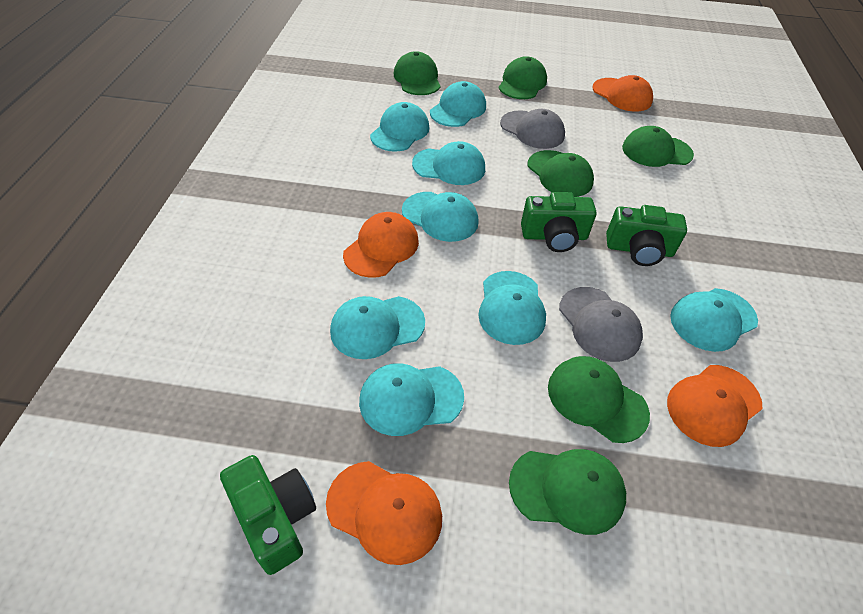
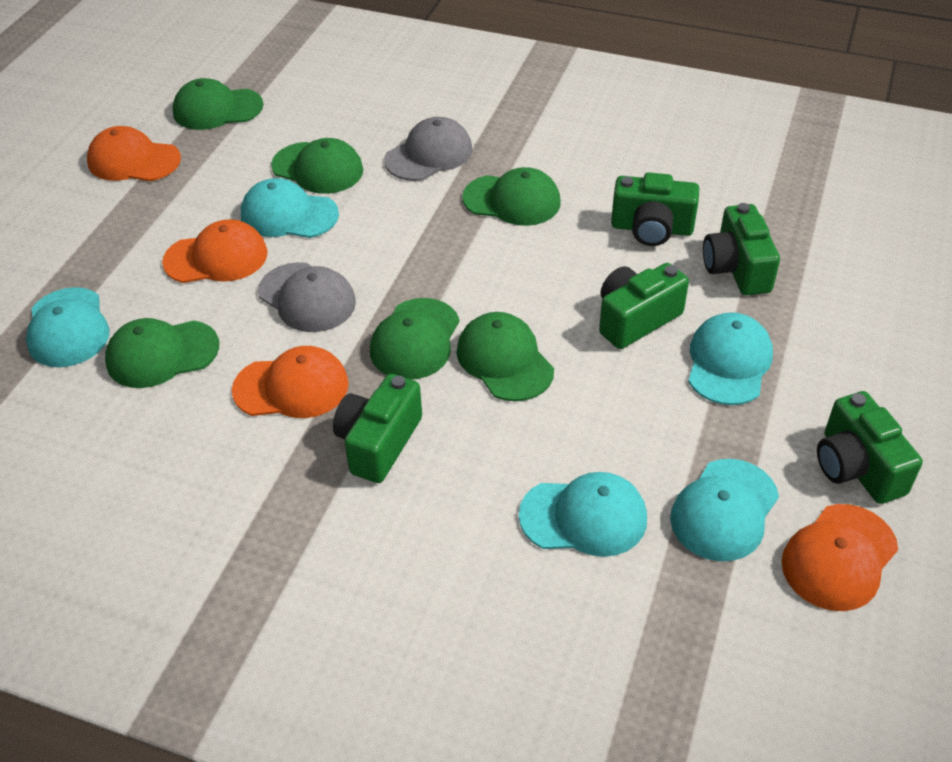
green camera: 3 -> 5
turquoise cap: 8 -> 5

